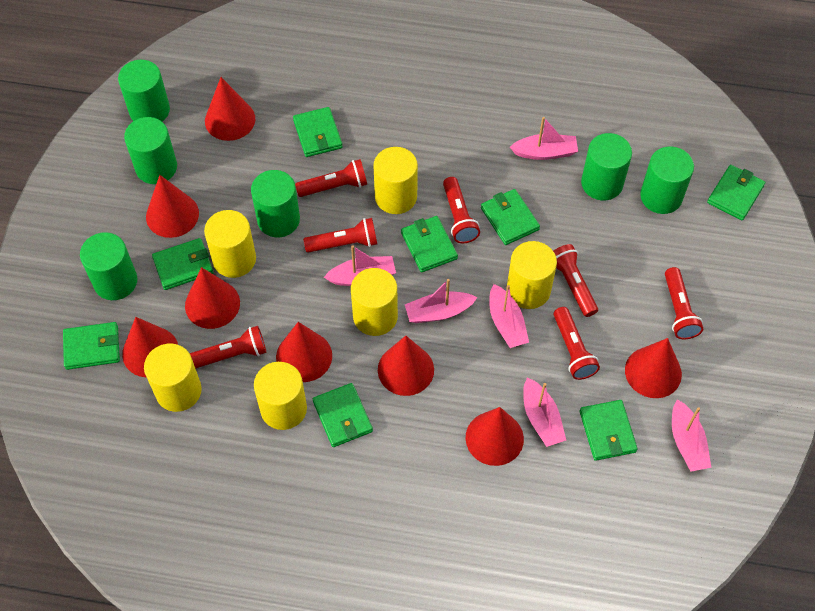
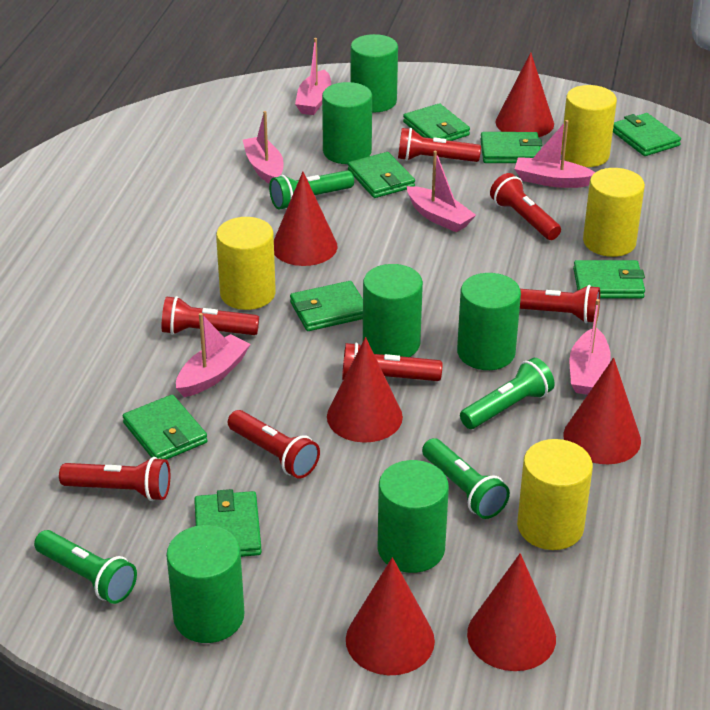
green flashlight: 0 -> 4
red cone: 8 -> 6
yellow cylinder: 6 -> 4

